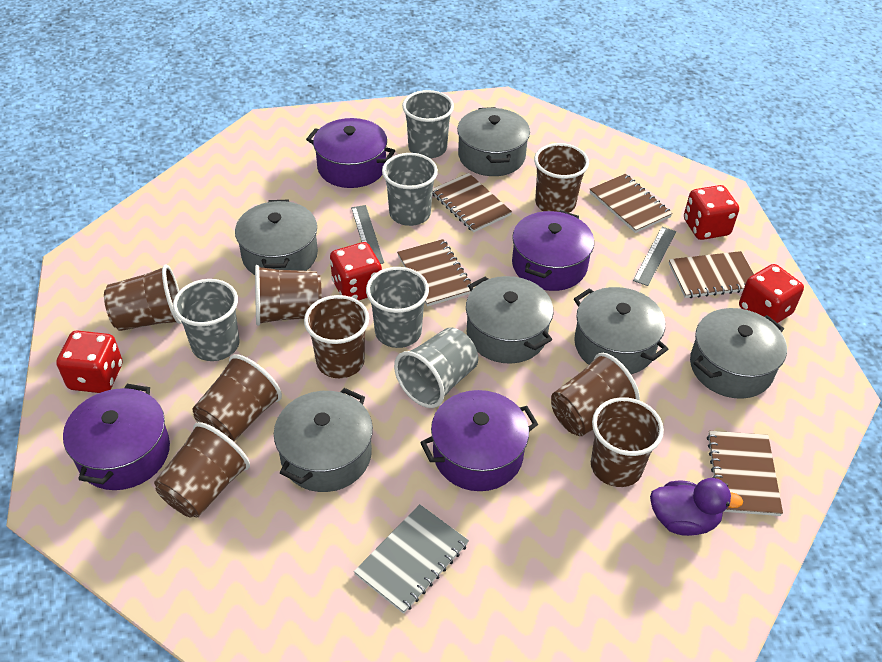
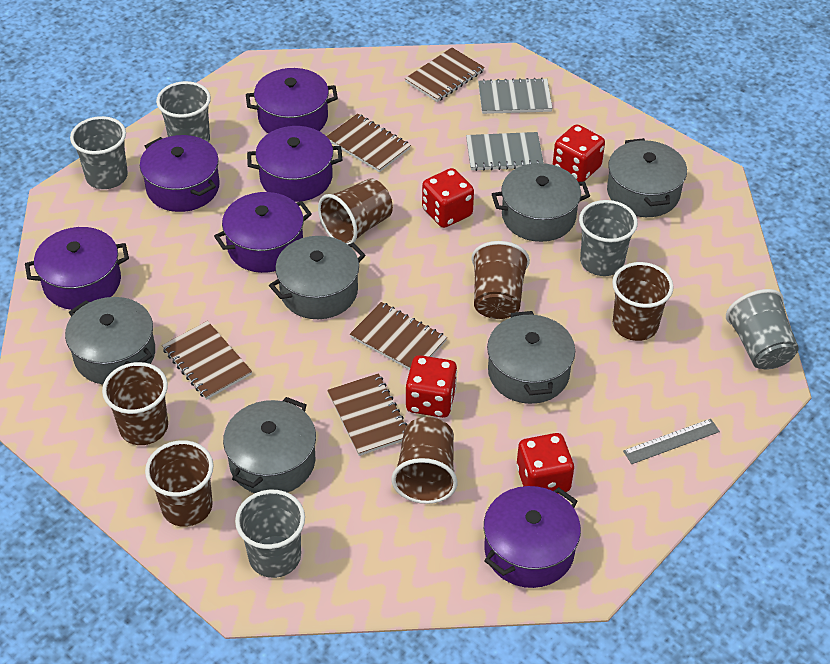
brown cup: 8 -> 6
grey notebook: 1 -> 2
grey ruler: 2 -> 1
purple duck: 1 -> 0
purple pot: 4 -> 6

